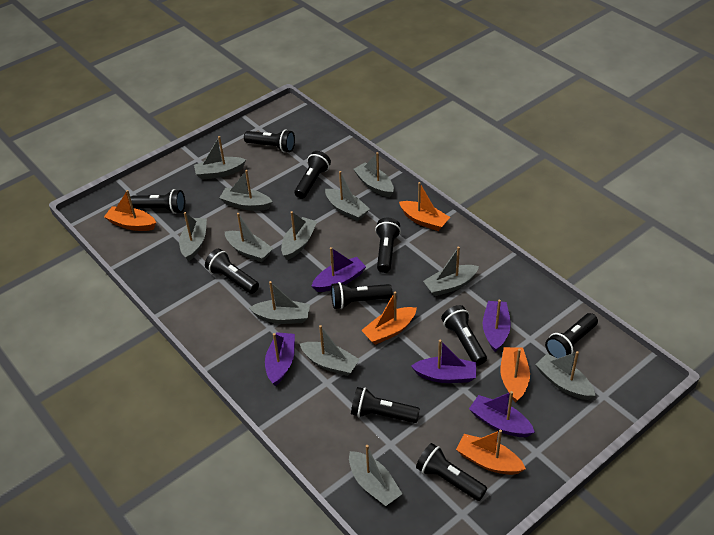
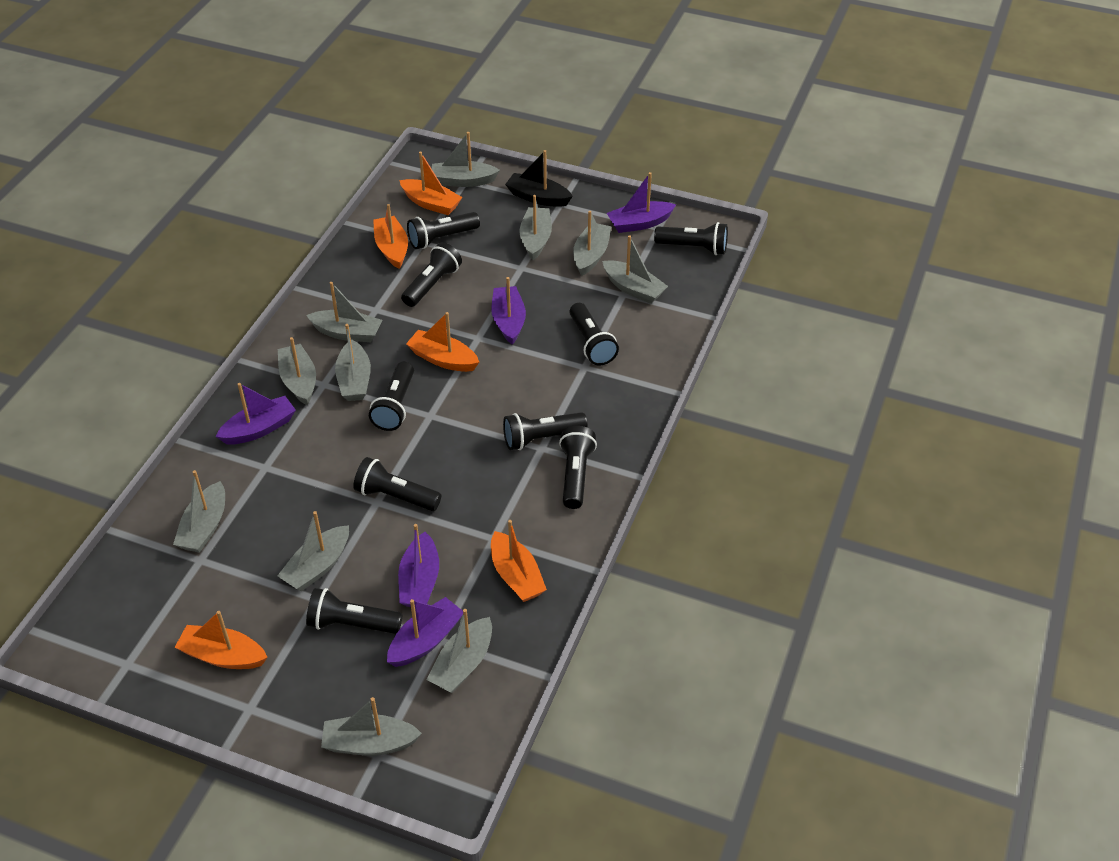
black boat: 0 -> 1
black flashlight: 10 -> 9
grey boat: 12 -> 11

